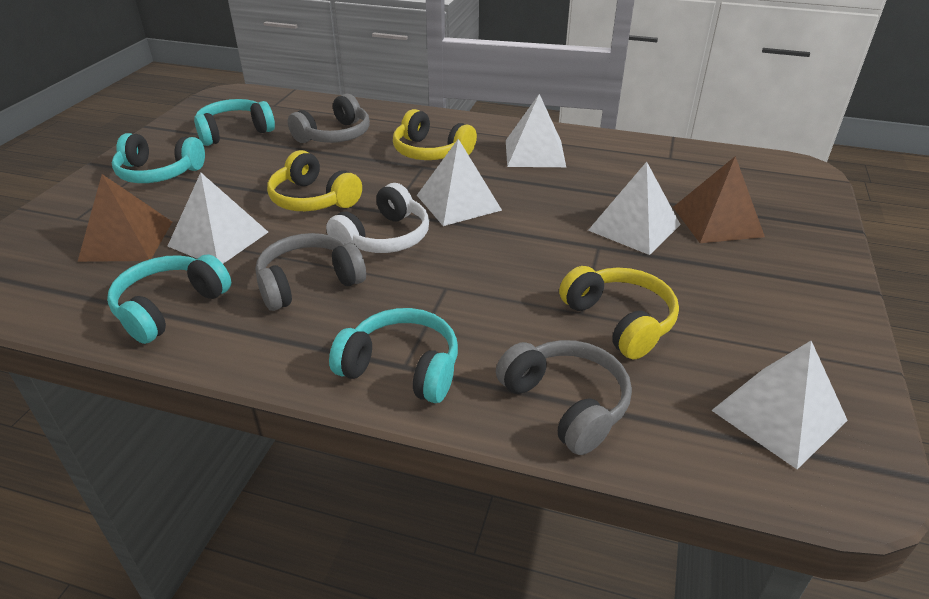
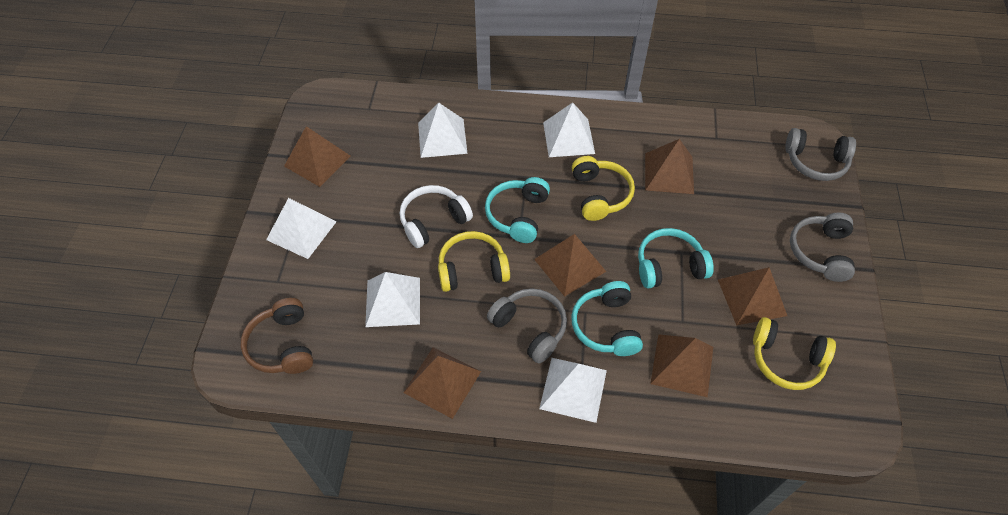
brown headphones: 0 -> 1
brown pyramid: 2 -> 6
turquoise headphones: 4 -> 3

